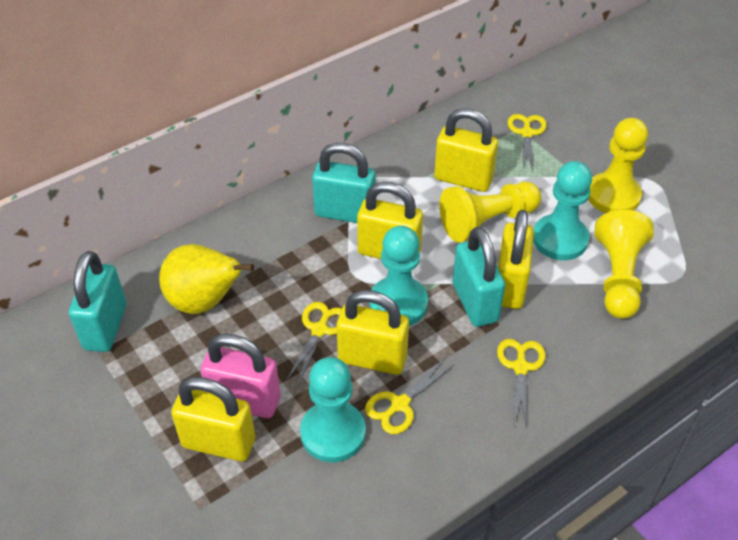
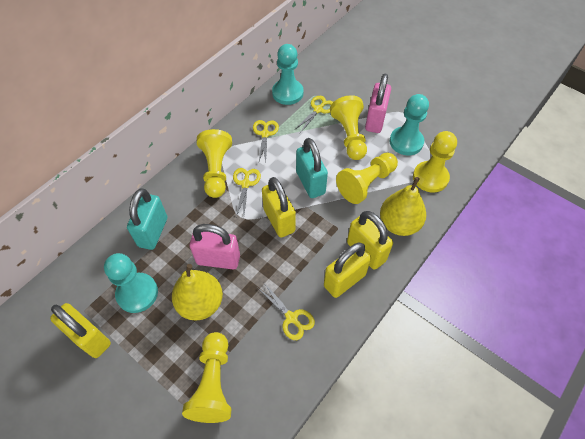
pink padlock: 1 -> 2
turquoise padlock: 3 -> 2
yellow padlock: 5 -> 4
yellow pawn: 3 -> 5
yellow pear: 1 -> 2

